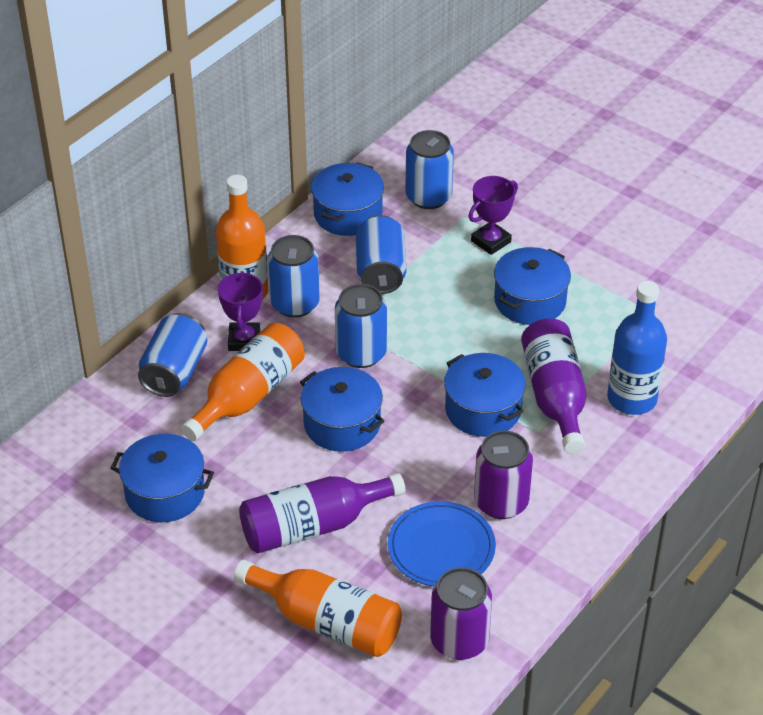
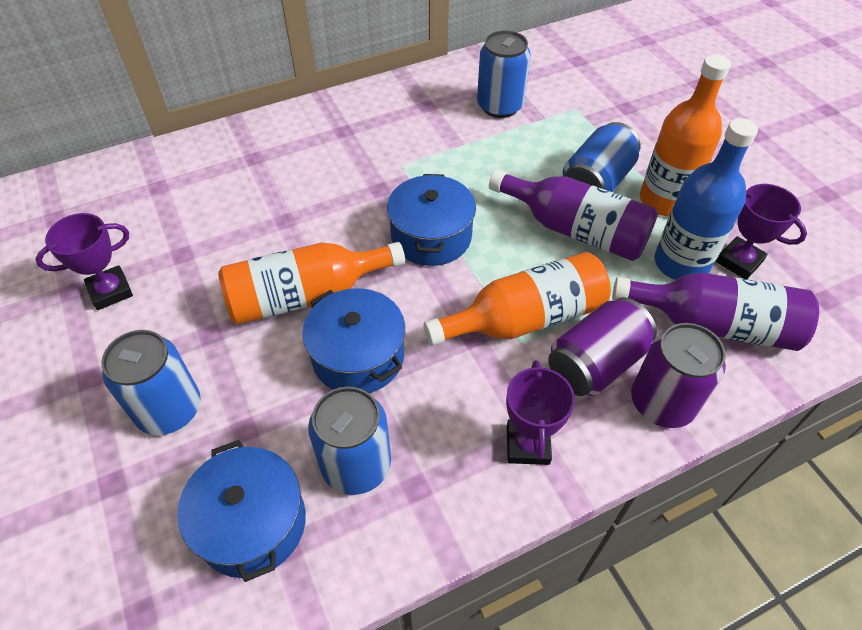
blue can: 5 -> 4
blue plate: 1 -> 0
blue pot: 5 -> 3
purple trophy: 2 -> 3

